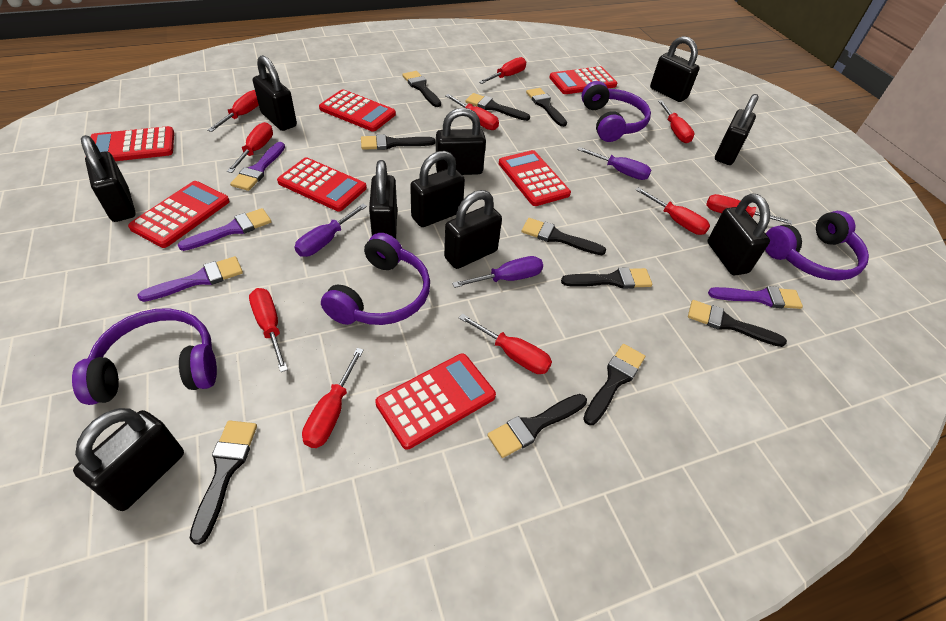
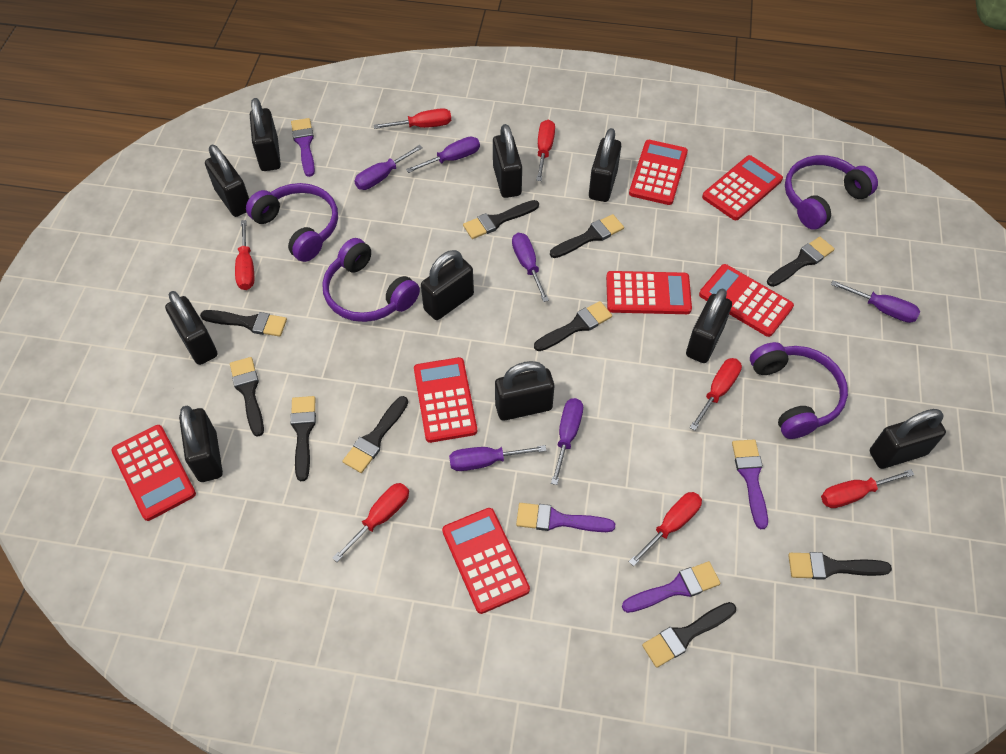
purple screwdriver: 3 -> 6
red screwdriver: 10 -> 7

